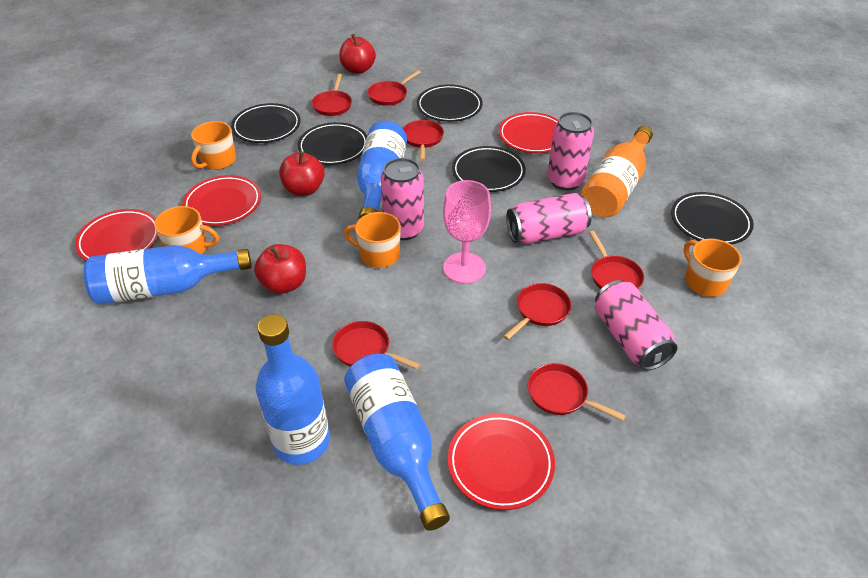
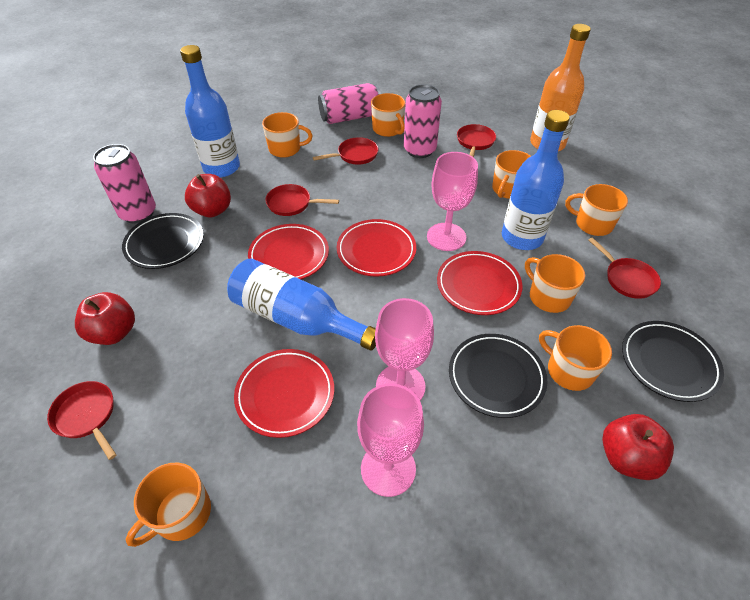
black plate: 5 -> 3
blue bottle: 4 -> 3
orange mug: 4 -> 7
pink can: 4 -> 3
pink goblet: 1 -> 3
red pan: 7 -> 5

